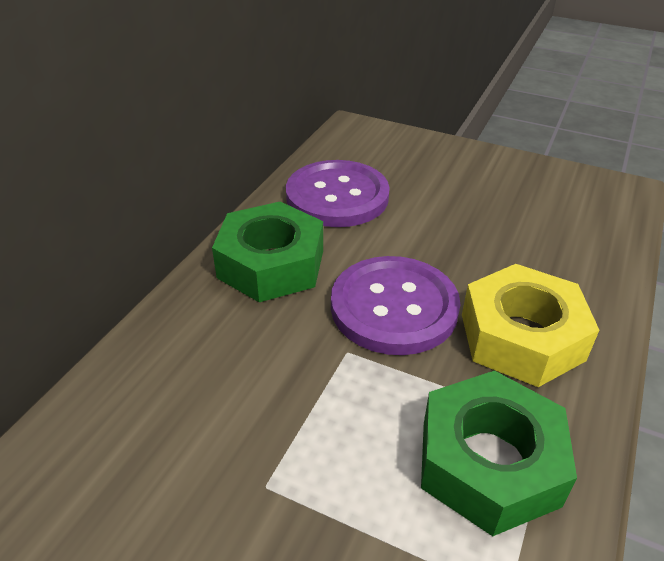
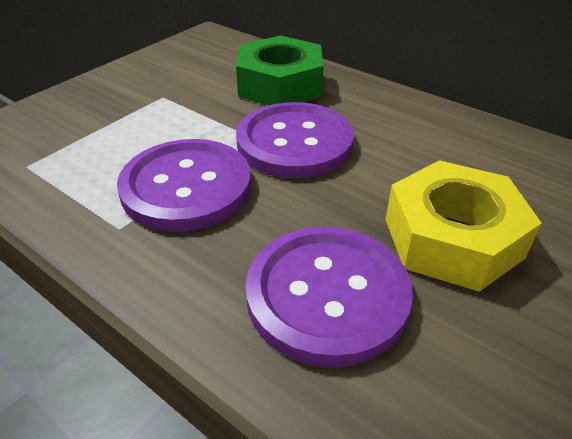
green nut: 2 -> 1
purple button: 2 -> 3

